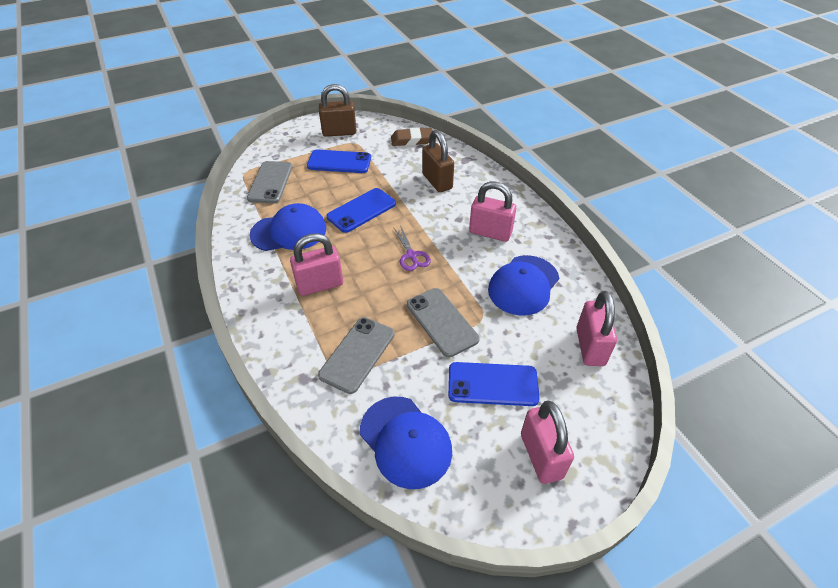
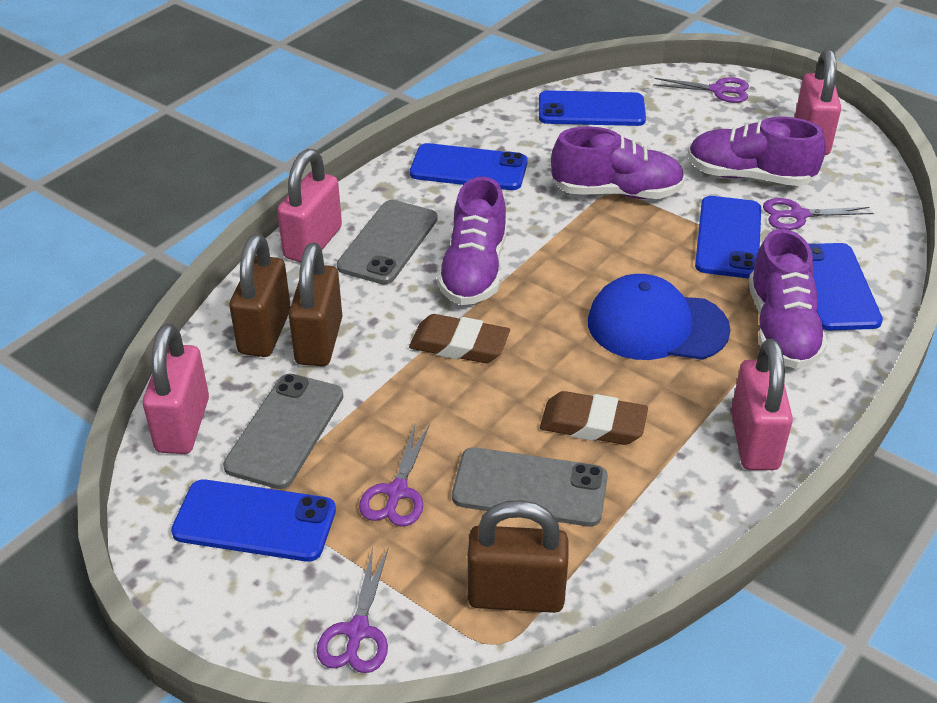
blue cap: 3 -> 1
blue phone: 3 -> 5
brown eraser: 1 -> 2
brown padlock: 2 -> 3
purple scissors: 1 -> 4
purple shoe: 0 -> 4

